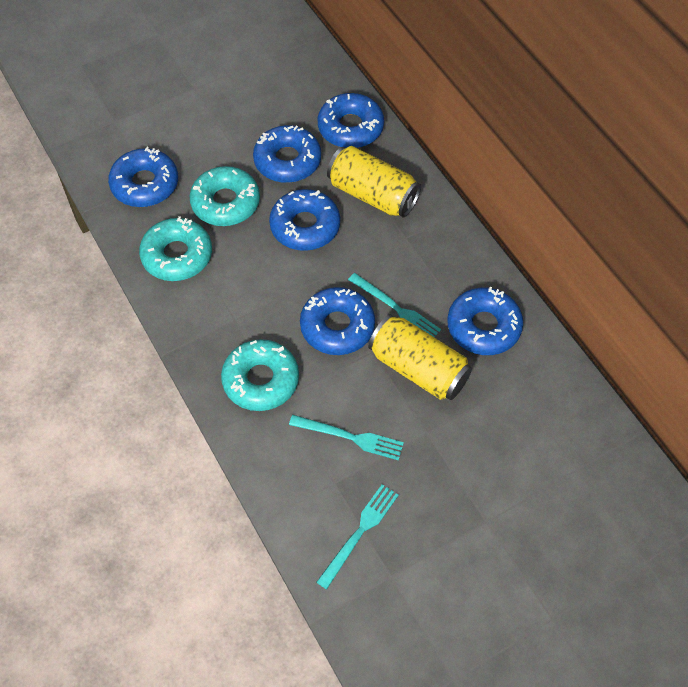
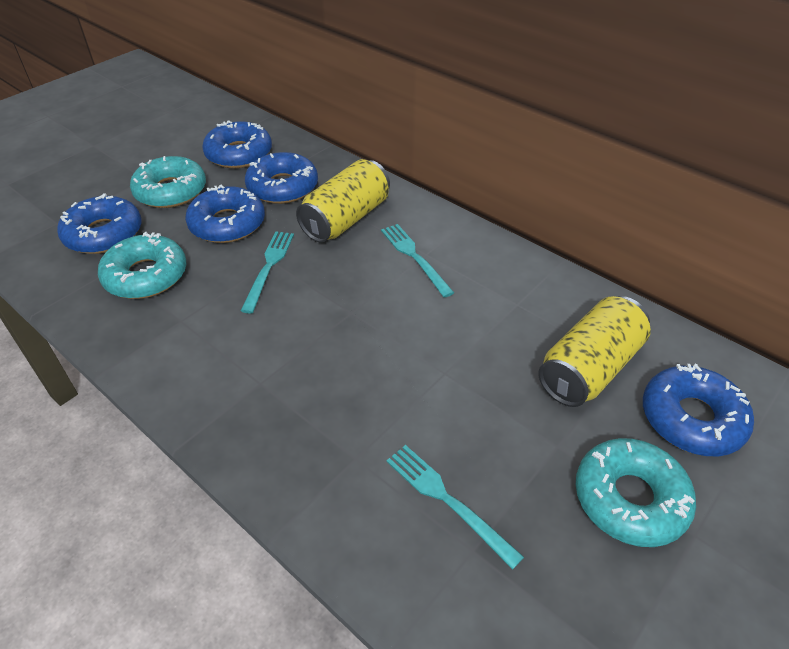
blue donut: 6 -> 5

